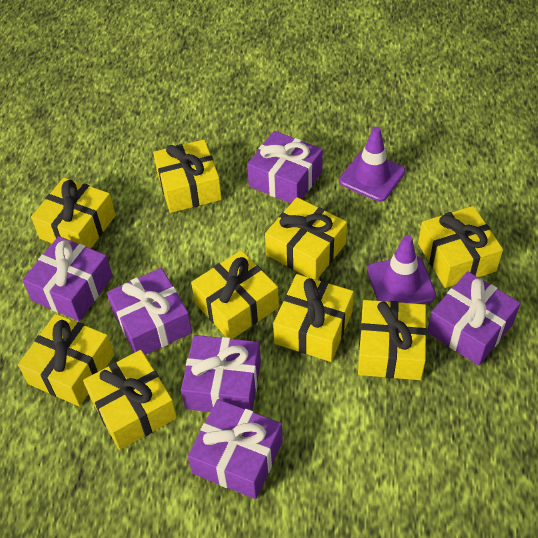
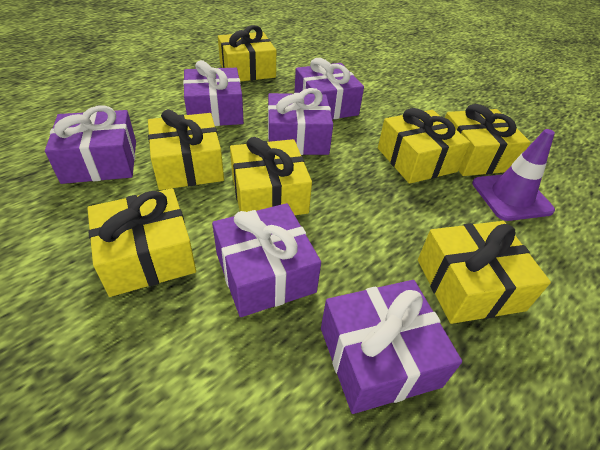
purple traffic cone: 2 -> 1
yellow gift: 9 -> 7

